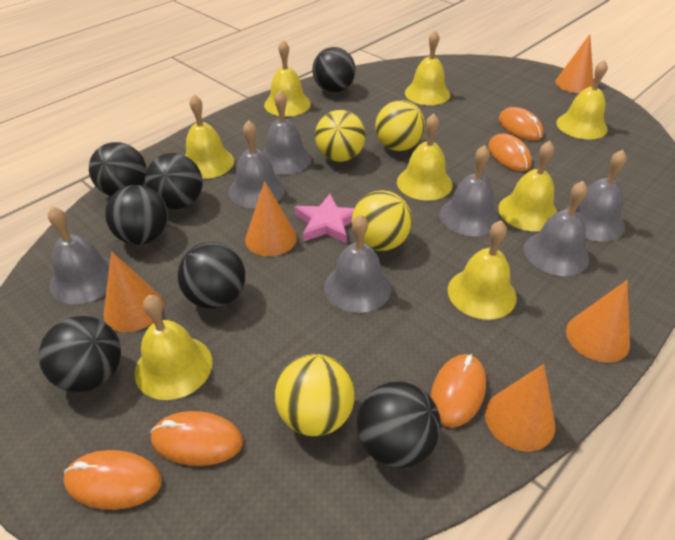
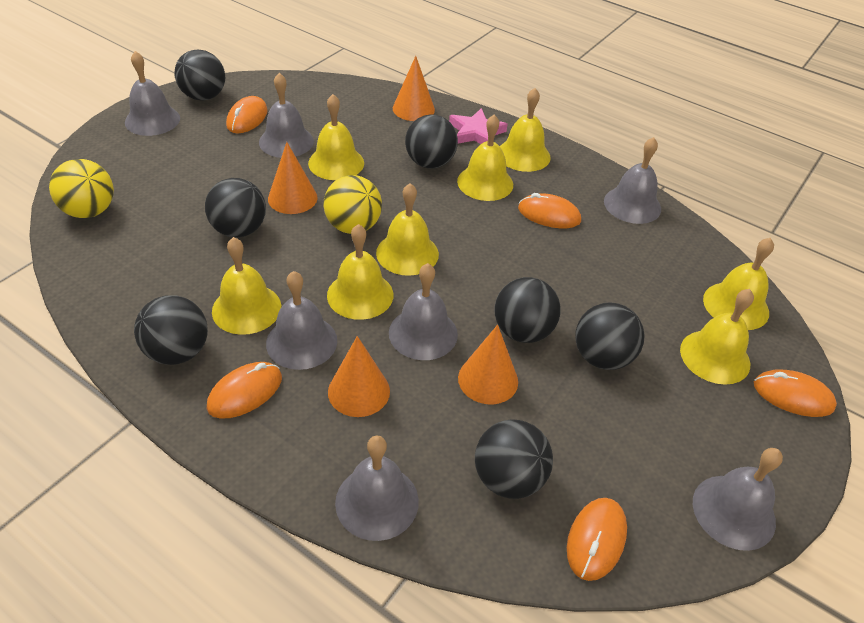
orange cone: 5 -> 4
yellow ball: 4 -> 2

